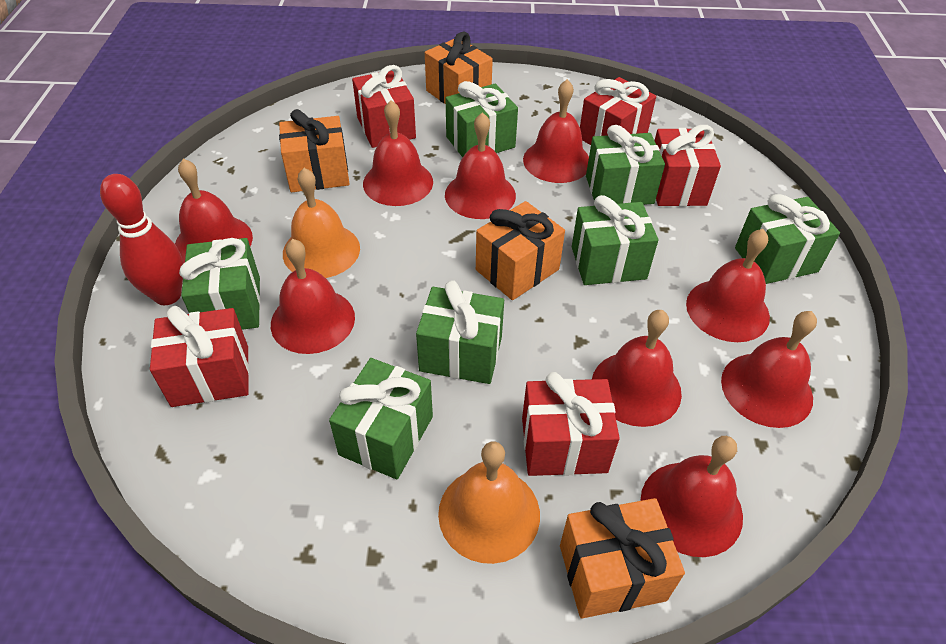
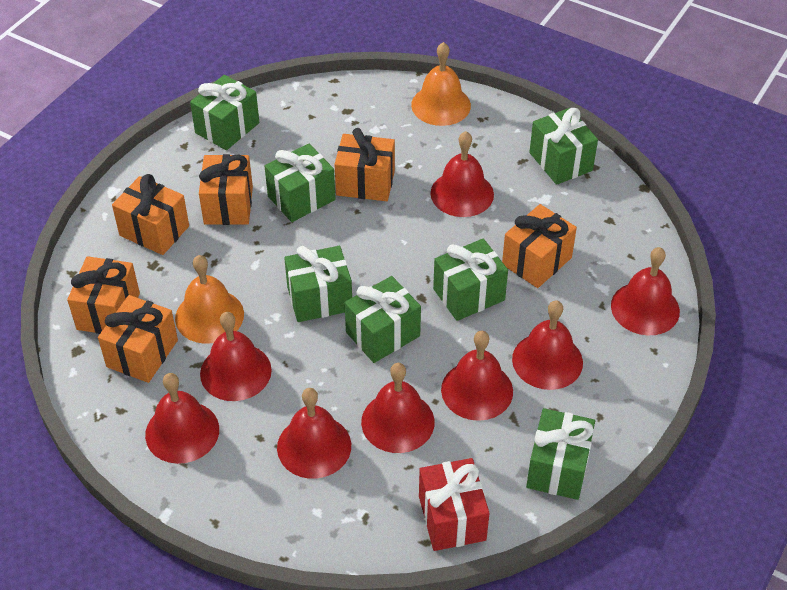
orange gift: 4 -> 6
red bell: 9 -> 8
red bowling pin: 1 -> 0
red gift: 5 -> 1

